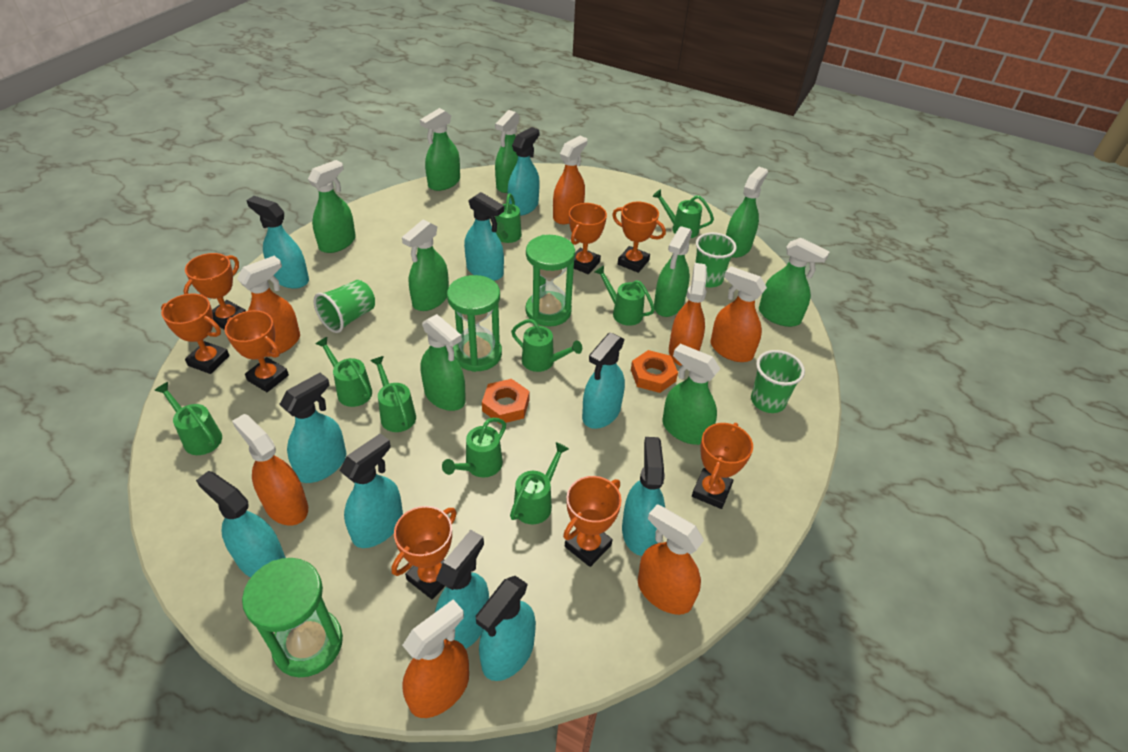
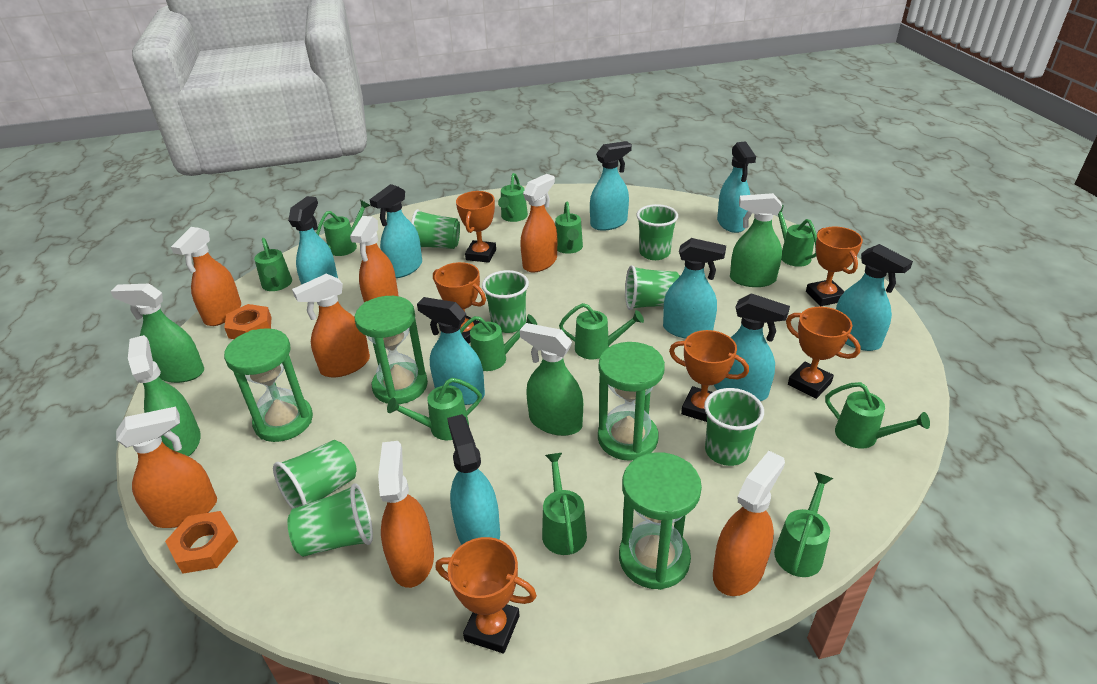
green cup: 3 -> 7
green hourglass: 3 -> 4
green spray bottle: 9 -> 4
green watering can: 9 -> 11
orange trophy: 8 -> 6
turquoise spray bottle: 10 -> 9

